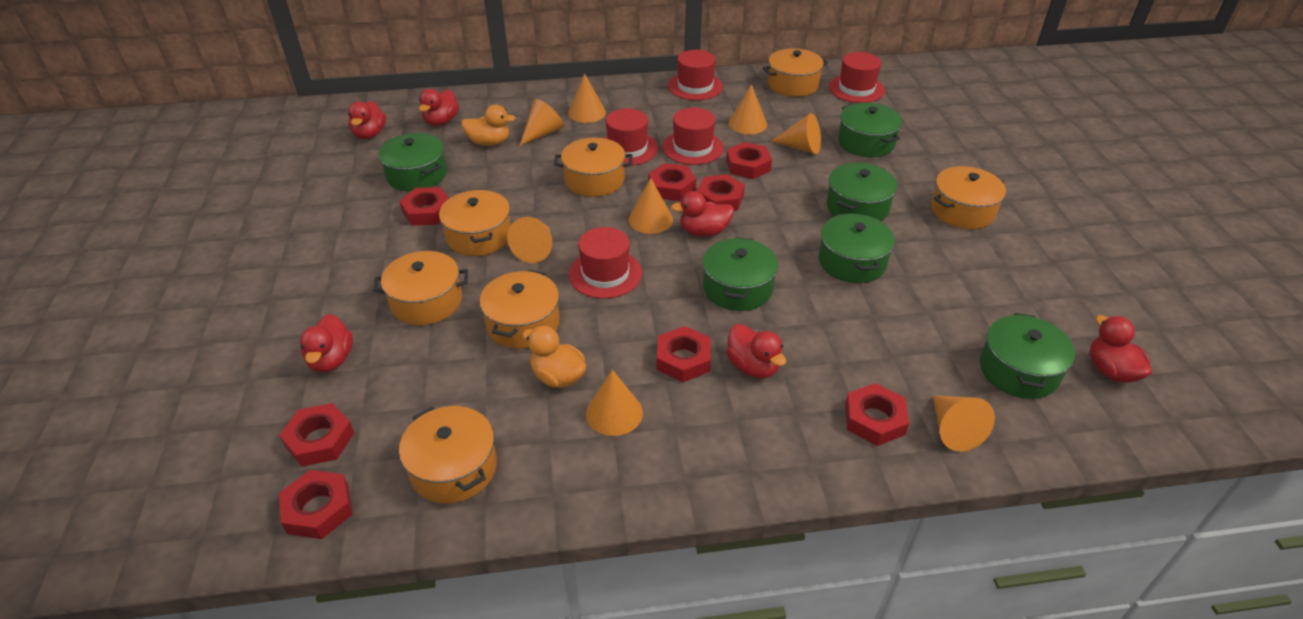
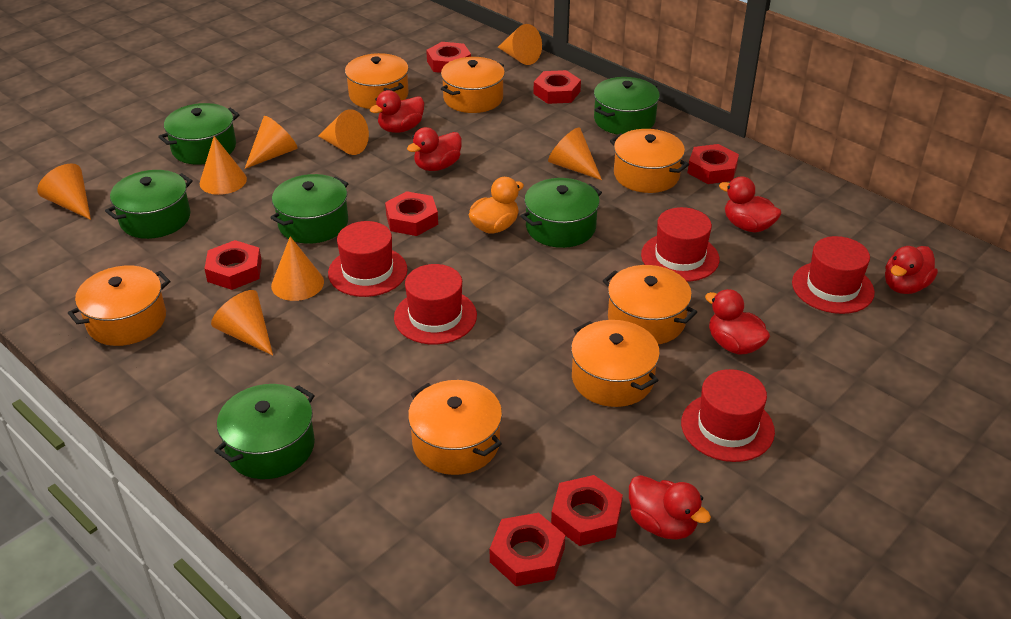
orange duck: 2 -> 1
red nut: 8 -> 7

